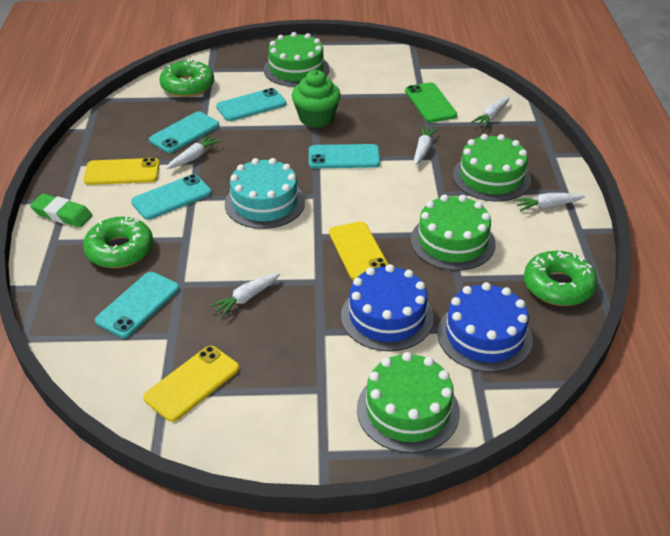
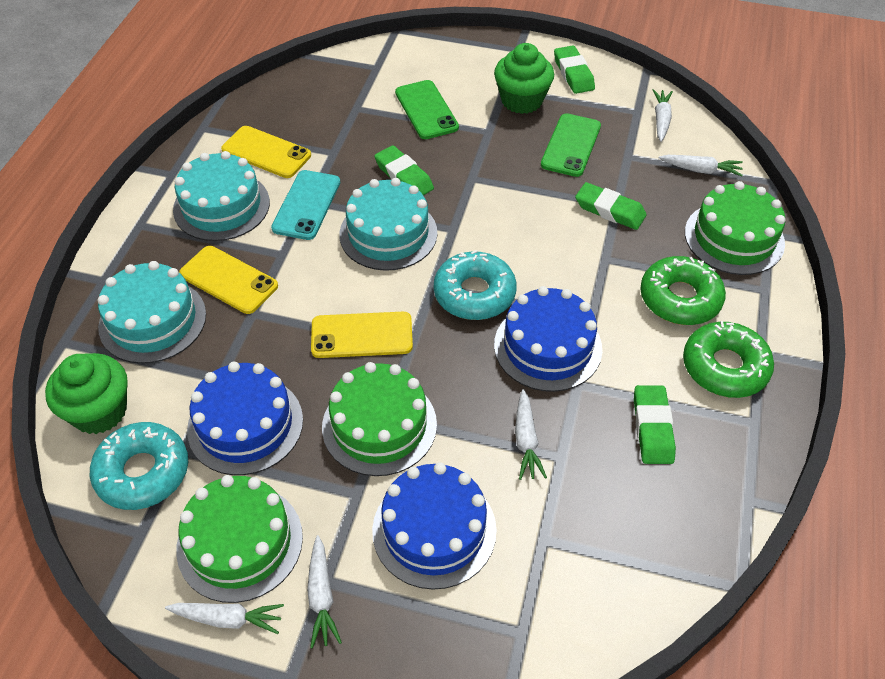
blue cake: 2 -> 3
green cake: 4 -> 3
green cupcake: 1 -> 2
green donut: 3 -> 2
green eraser: 1 -> 4
green phone: 1 -> 2
turquoise cake: 1 -> 3
turquoise donut: 0 -> 2
turquoise phone: 5 -> 1

